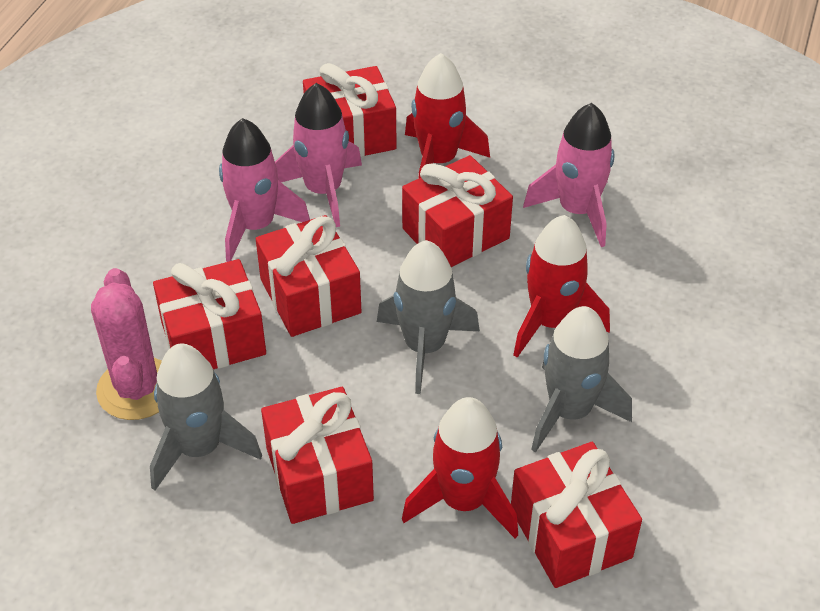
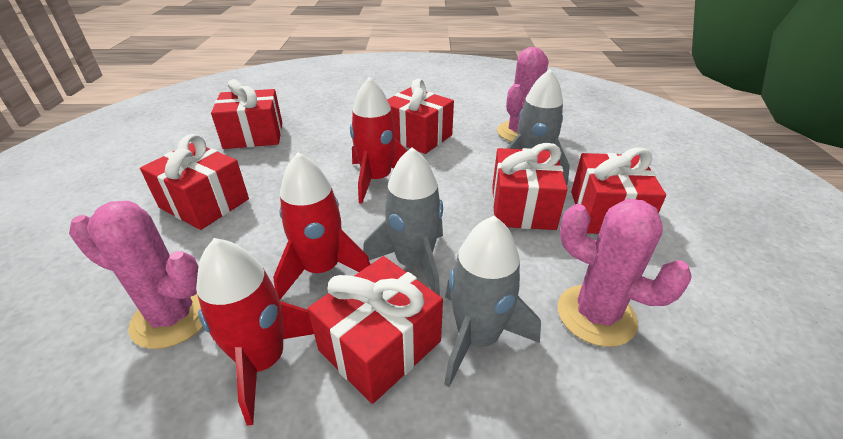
pink cactus: 1 -> 3
pink rocket: 3 -> 0

